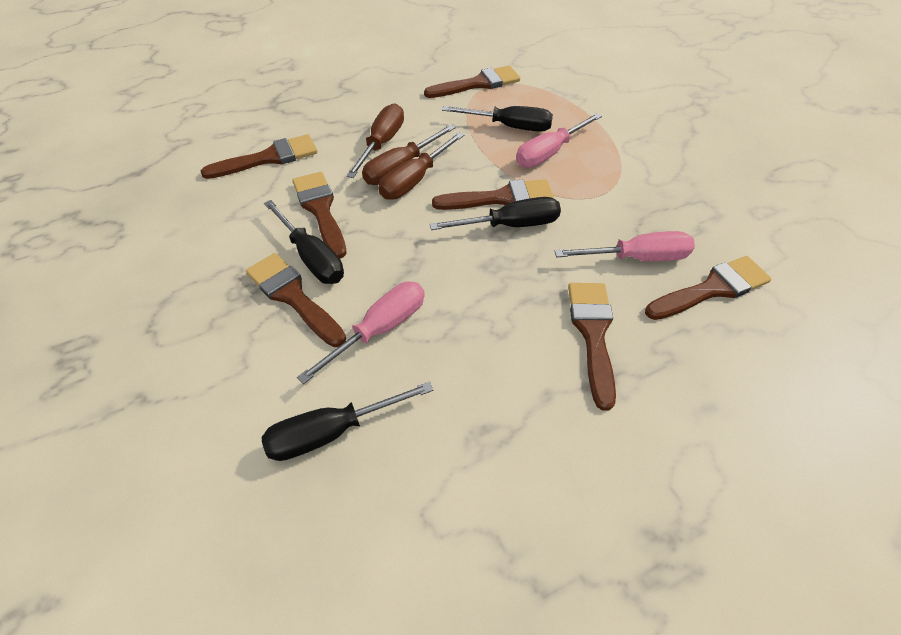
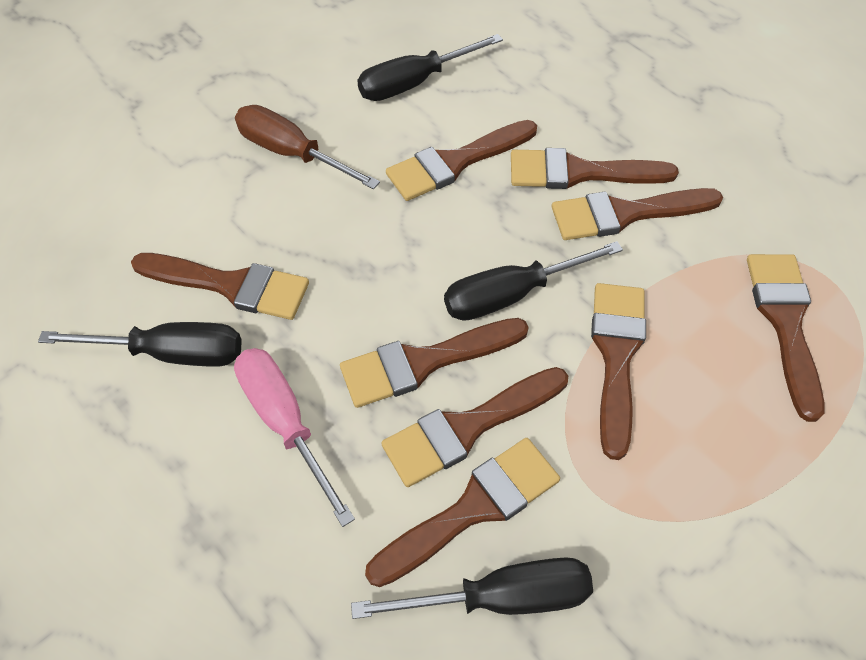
brown brush: 7 -> 9
brown screwdriver: 3 -> 1
pink screwdriver: 3 -> 1

